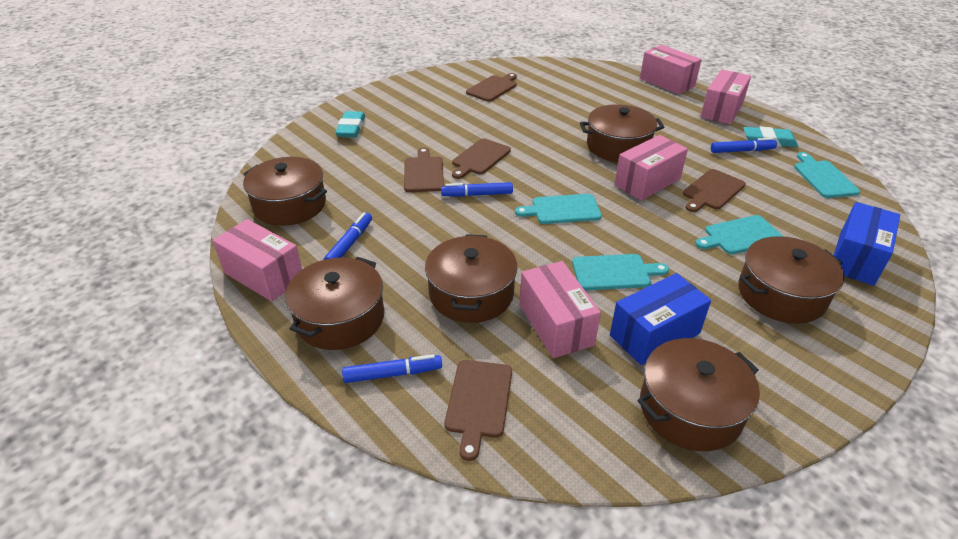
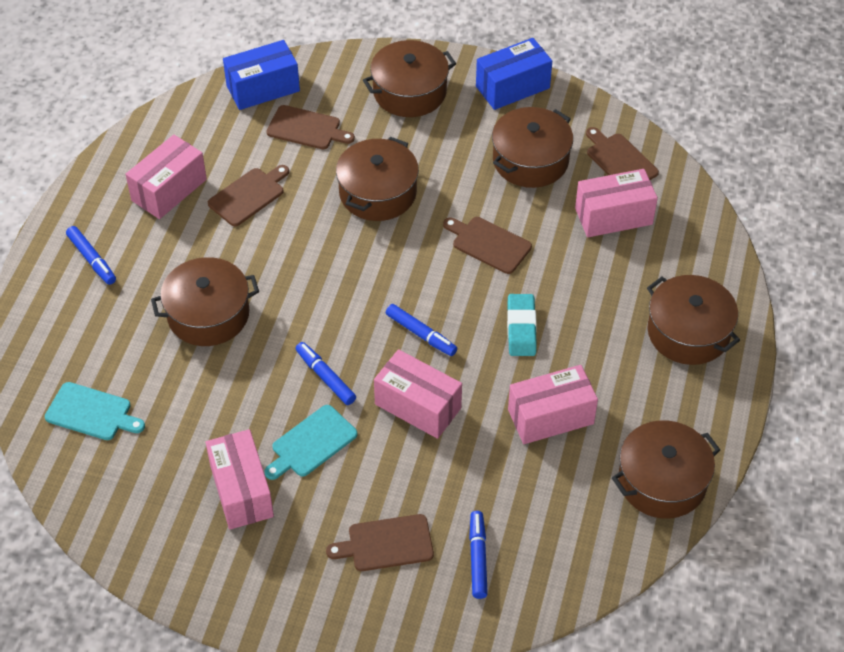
turquoise cutting board: 4 -> 2
turquoise eraser: 2 -> 1

